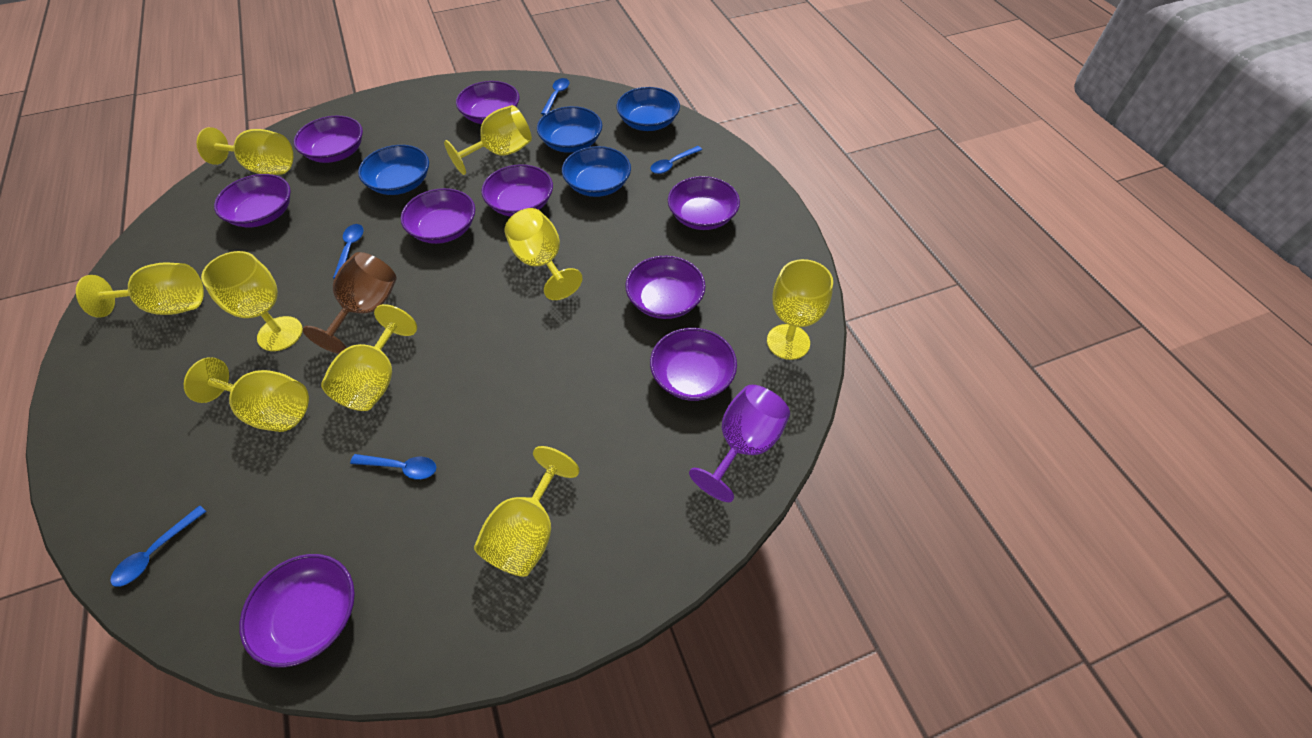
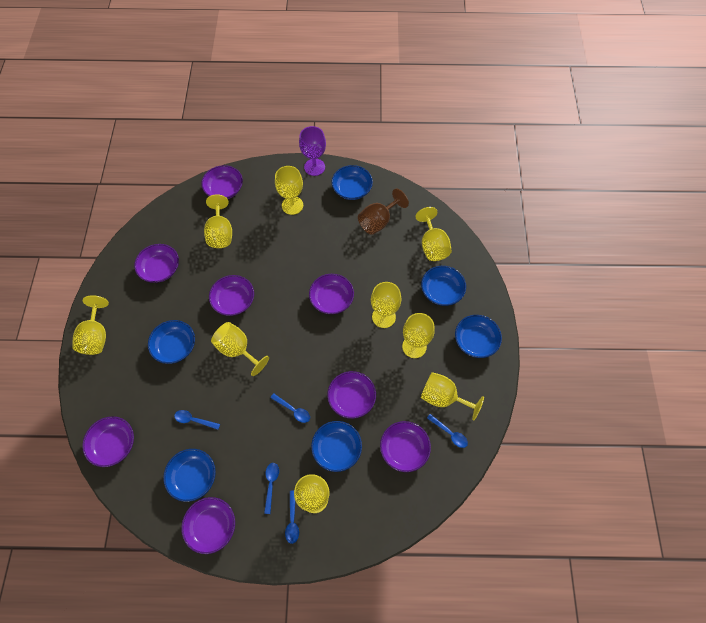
blue bowl: 4 -> 6
purple bowl: 9 -> 8

